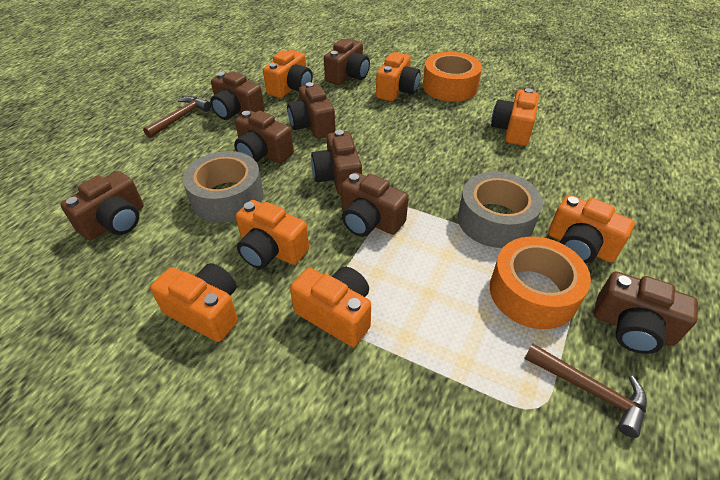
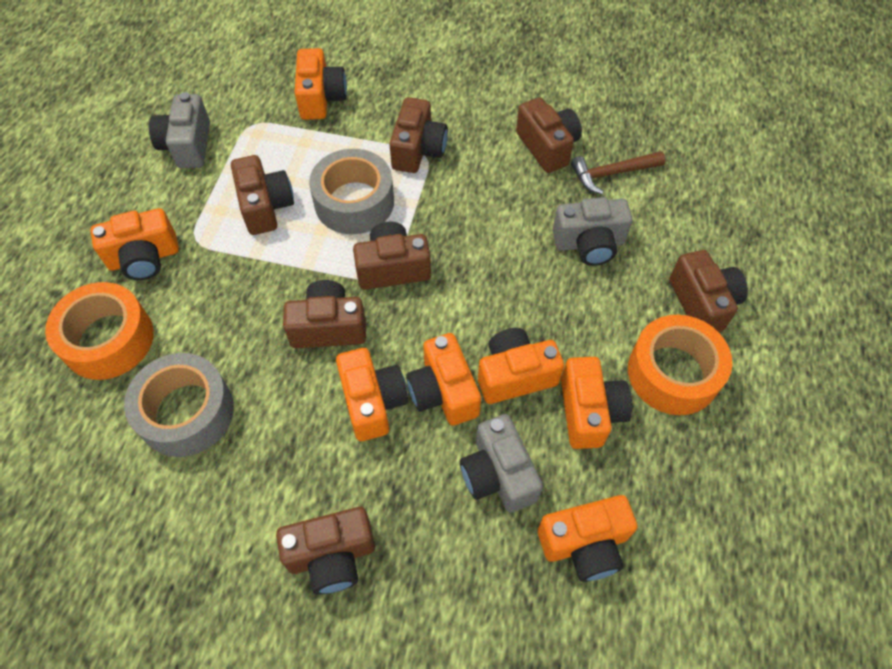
brown camera: 8 -> 7
brown hammer: 2 -> 1
grey camera: 0 -> 3

